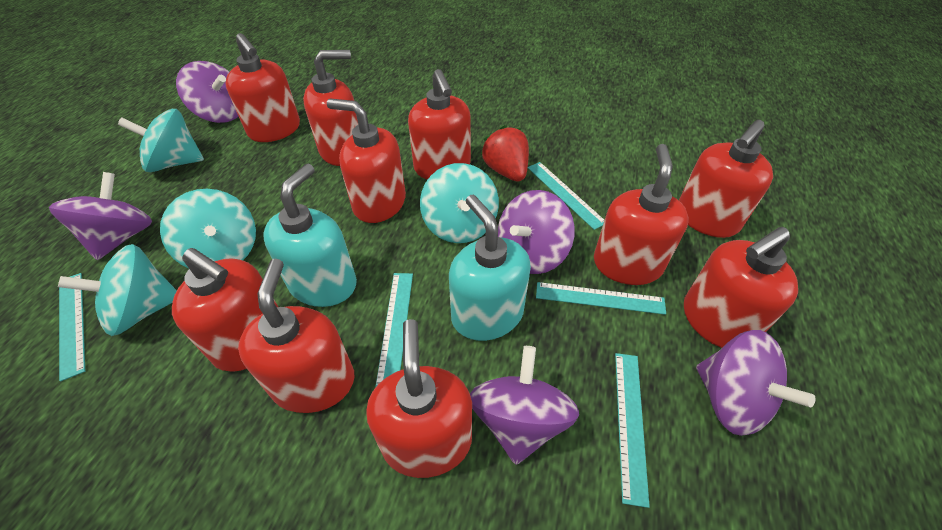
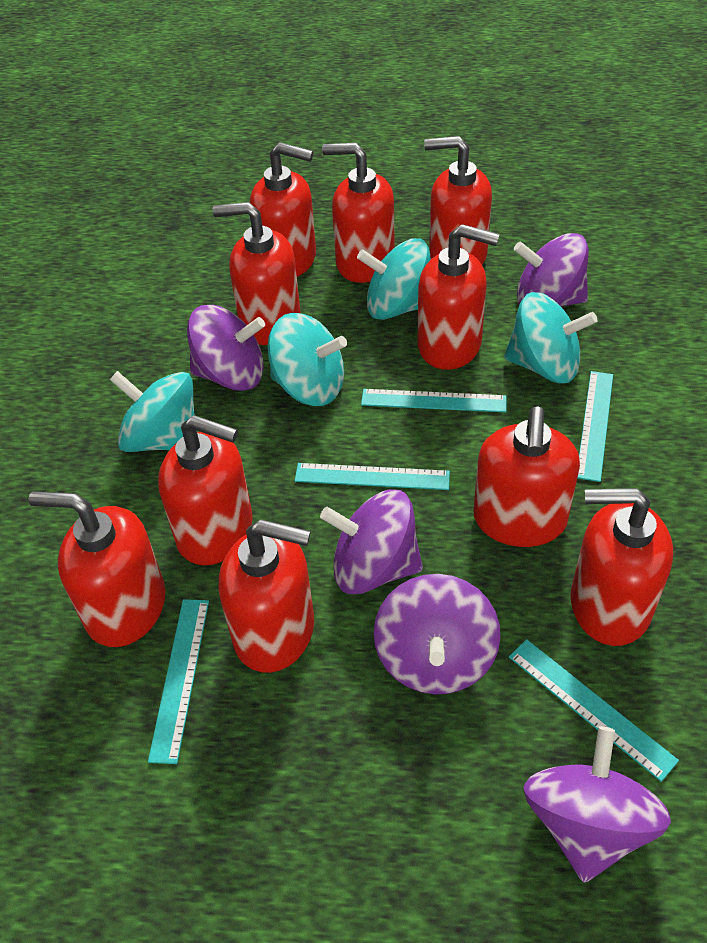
red strawberry: 1 -> 0
turquoise soap dispenser: 2 -> 0

